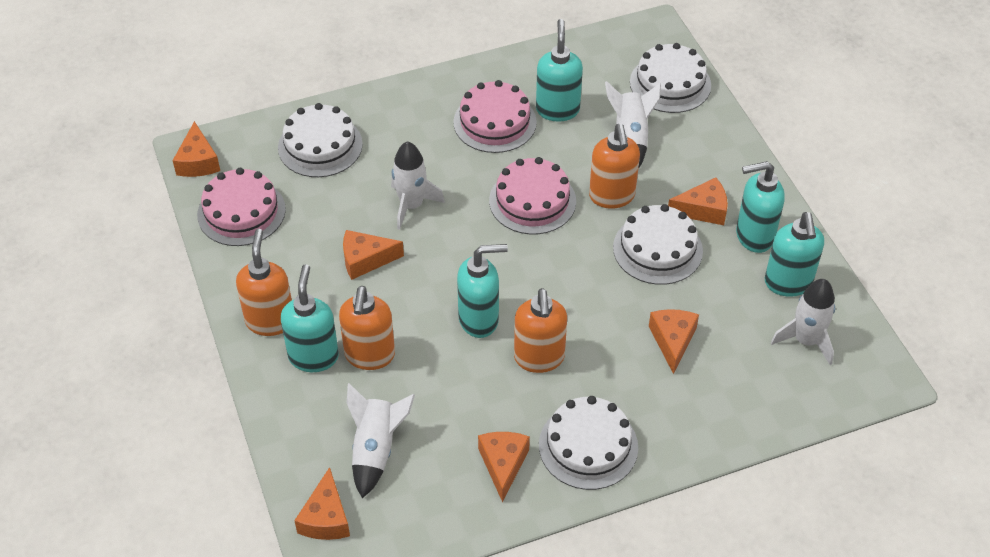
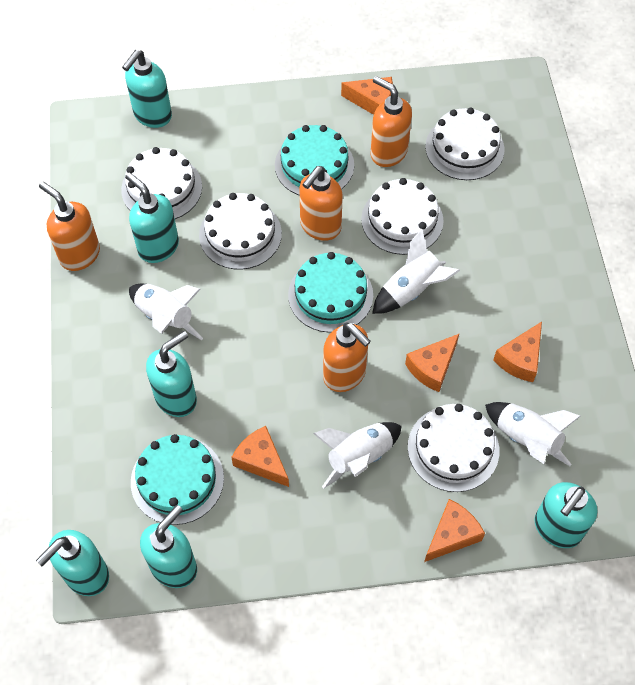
orange cheese: 6 -> 5
pink cake: 3 -> 0
turquoise cake: 0 -> 3
turquoise soap dispenser: 5 -> 6
white cake: 4 -> 5

